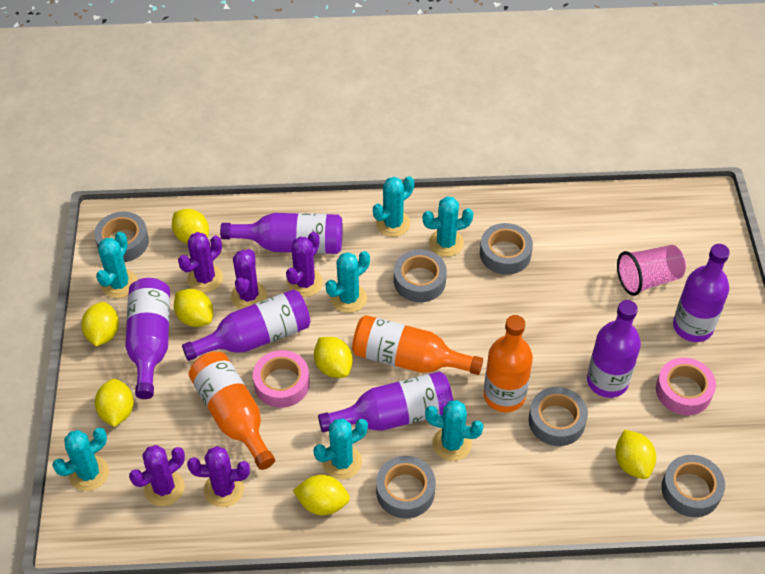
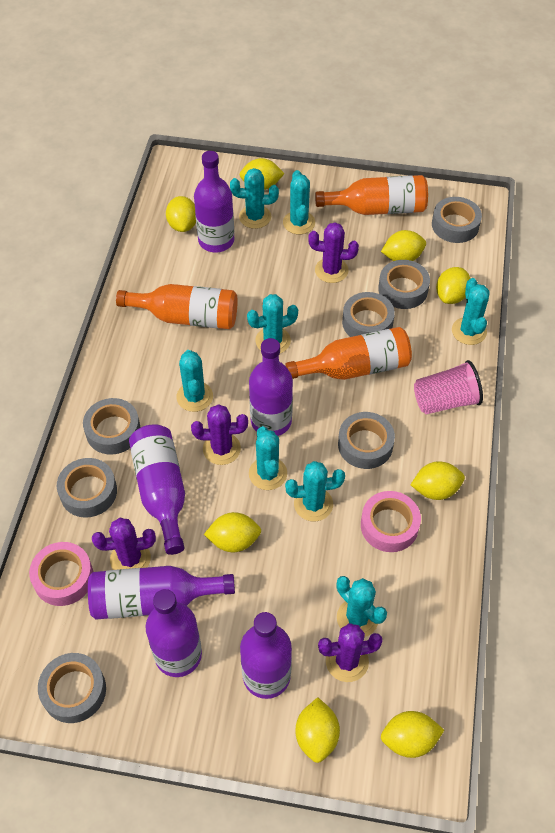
grey tape: 6 -> 7
purple cactus: 5 -> 4
turquoise cactus: 7 -> 8
yellow lemon: 7 -> 8

